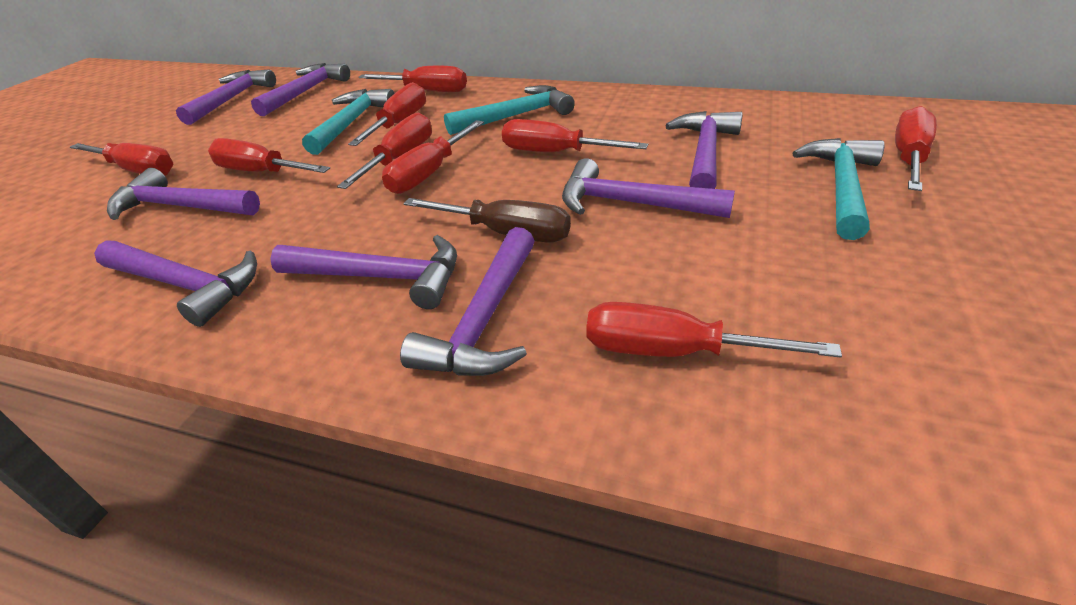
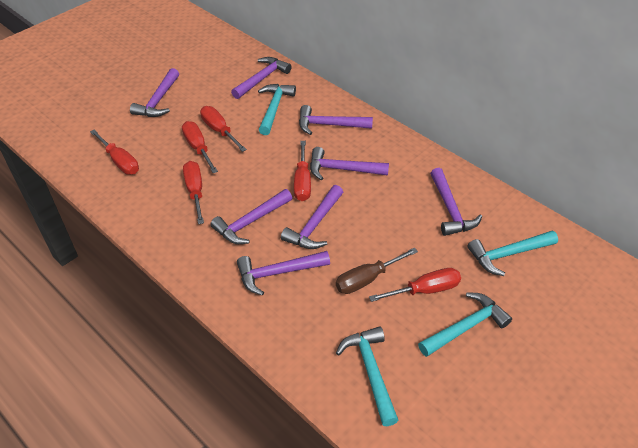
red screwdriver: 9 -> 6
turquoise hammer: 3 -> 4

